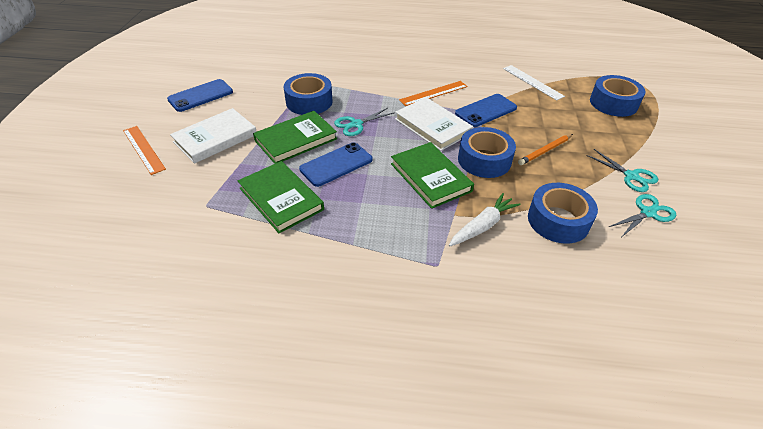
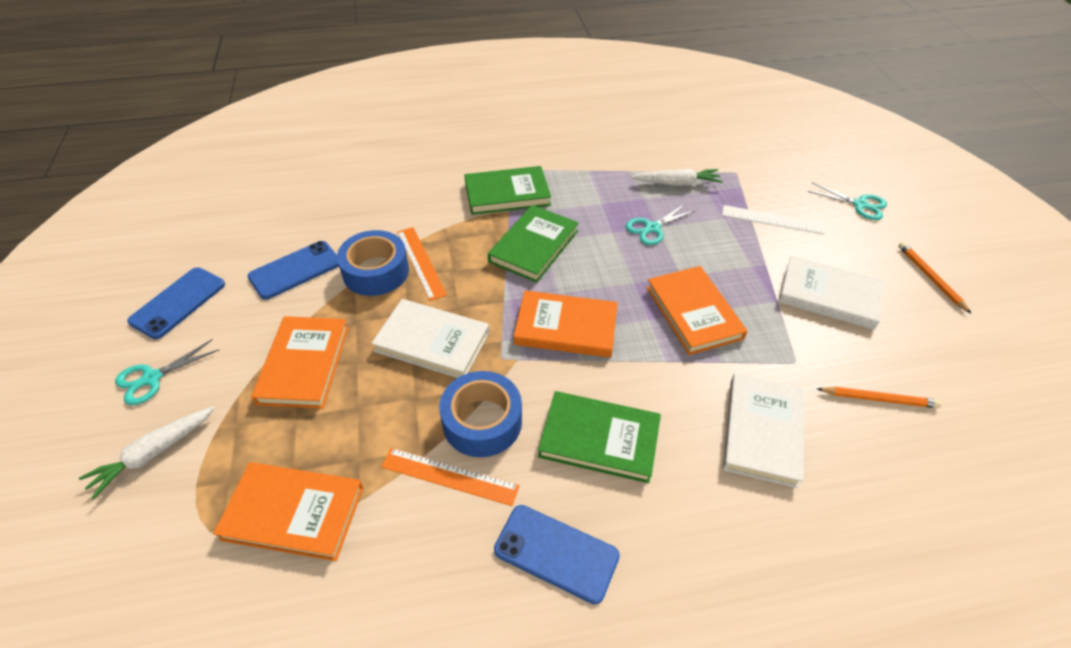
blue tape: 4 -> 2
orange book: 0 -> 4
orange pencil: 1 -> 2
white book: 2 -> 3
white carrot: 1 -> 2

